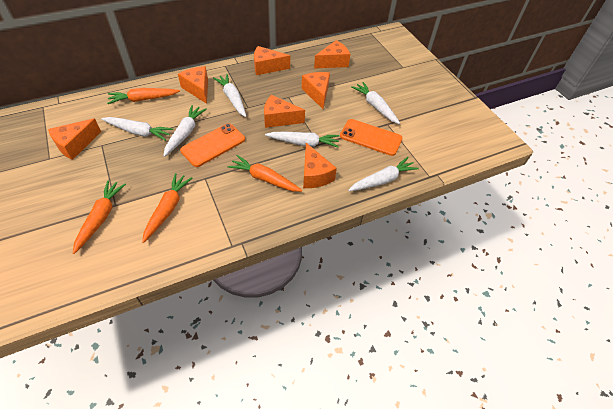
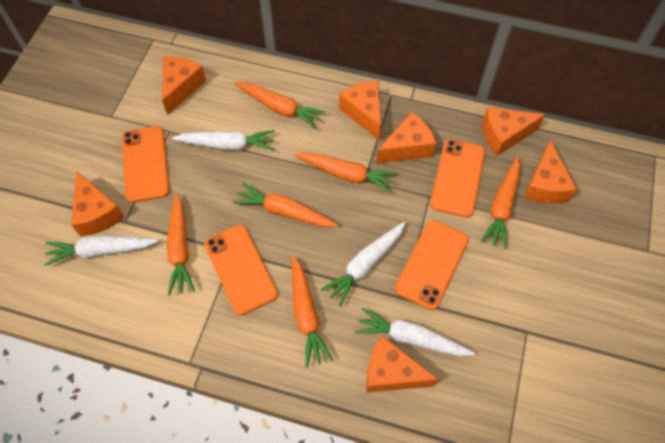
orange carrot: 4 -> 6
orange phone: 2 -> 4
white carrot: 6 -> 4

